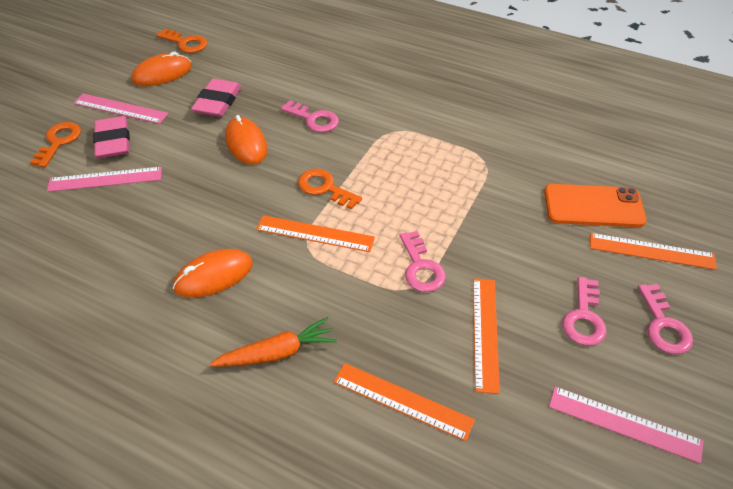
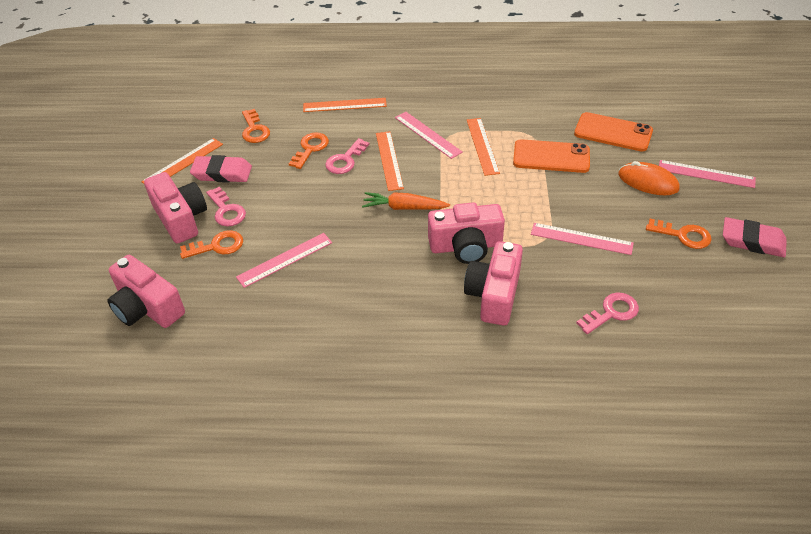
orange key: 3 -> 4
orange mouse: 3 -> 1
orange phone: 1 -> 2
pink camera: 0 -> 4
pink key: 4 -> 3
pink ruler: 3 -> 4

